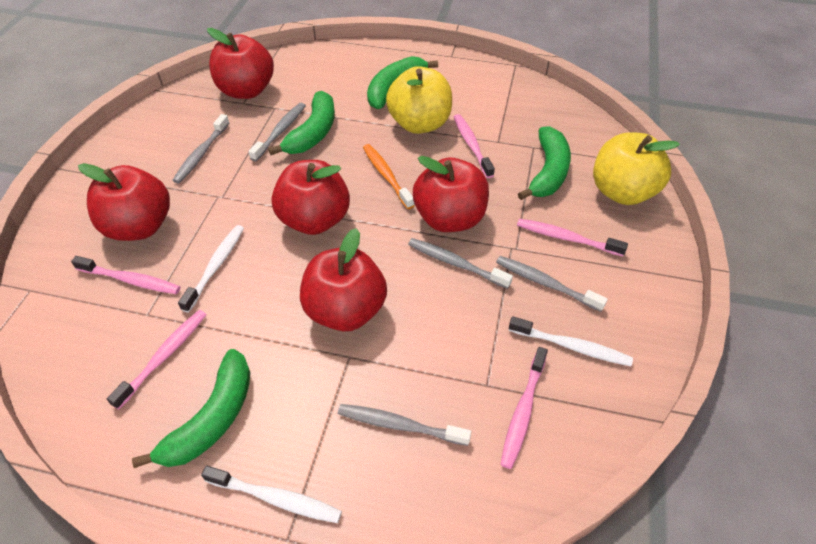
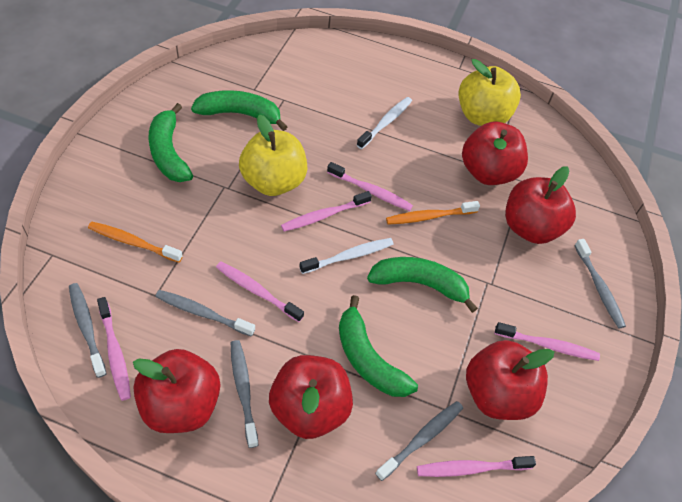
orange toothbrush: 1 -> 2
pink toothbrush: 5 -> 6
white toothbrush: 3 -> 2

